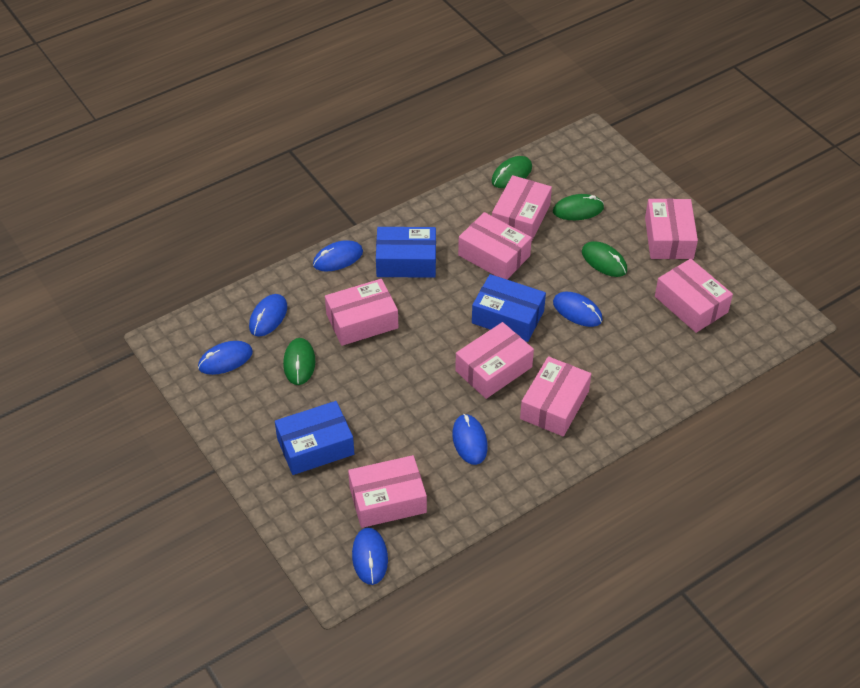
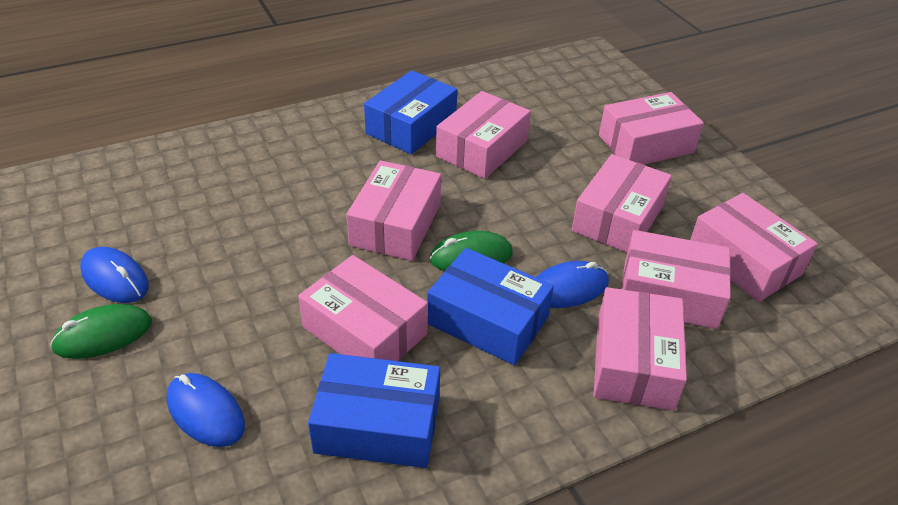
blue mouse: 6 -> 3
green mouse: 4 -> 2

